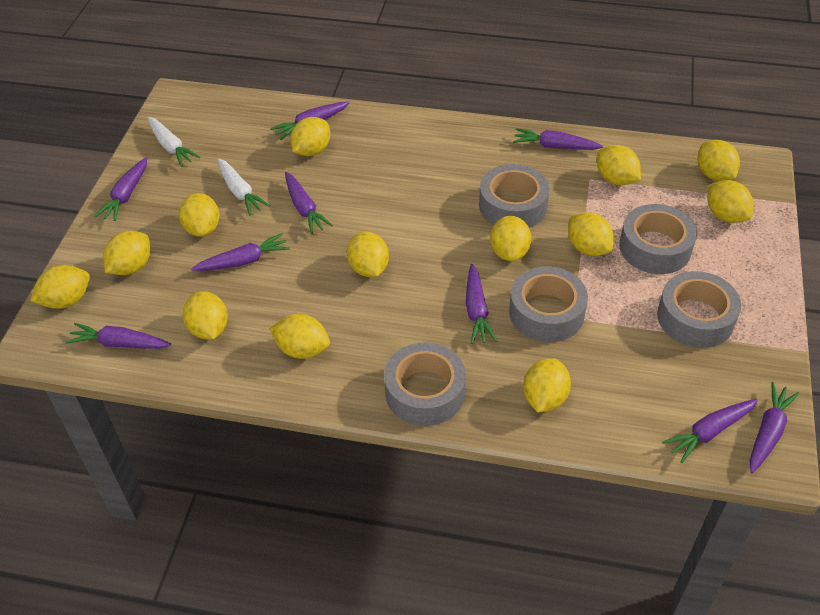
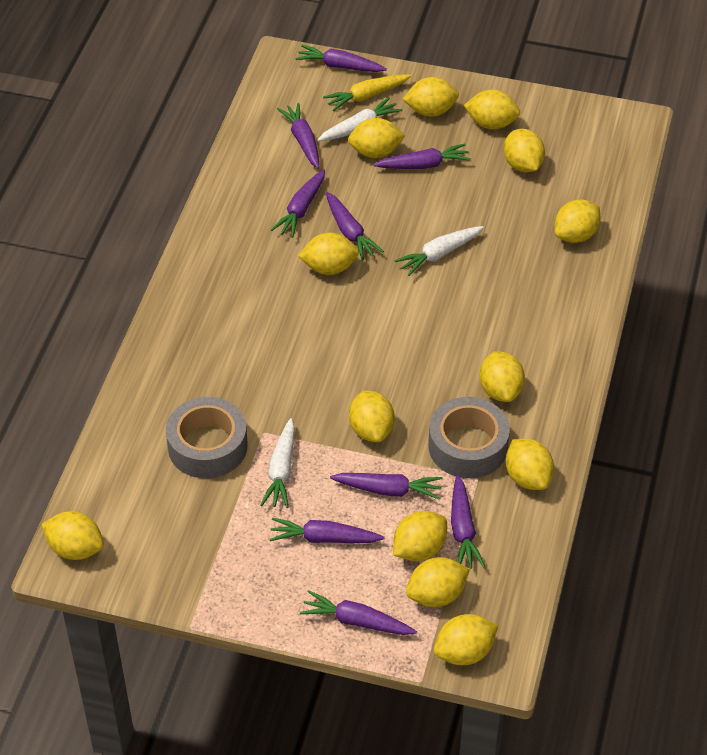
grey tape: 5 -> 2
white carrot: 2 -> 3
yellow carrot: 0 -> 1

